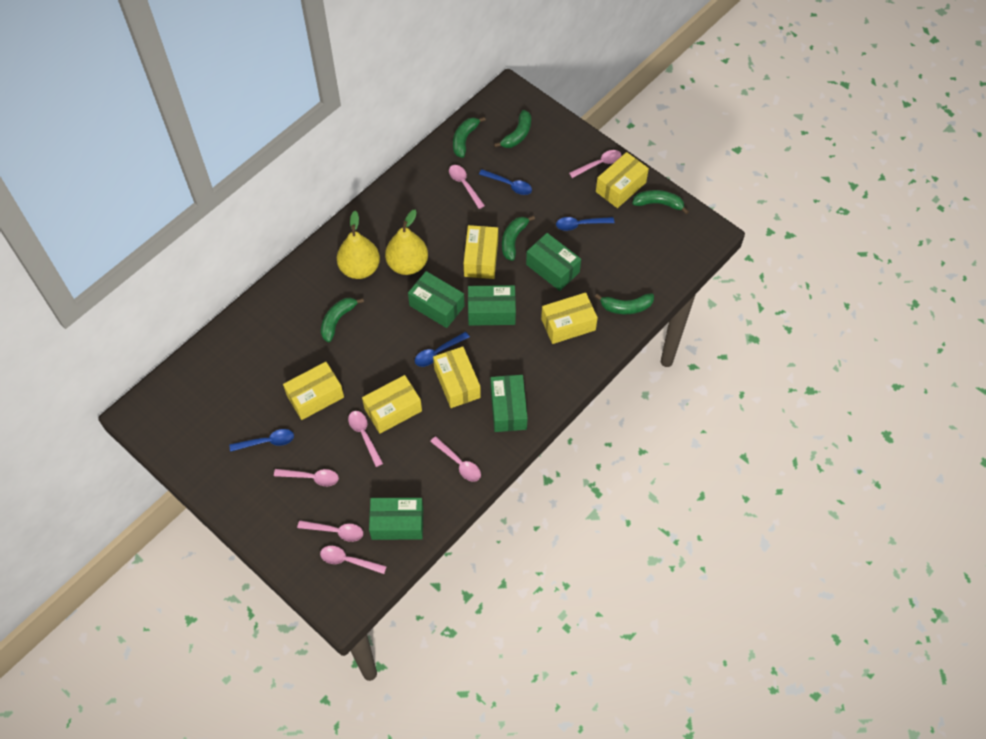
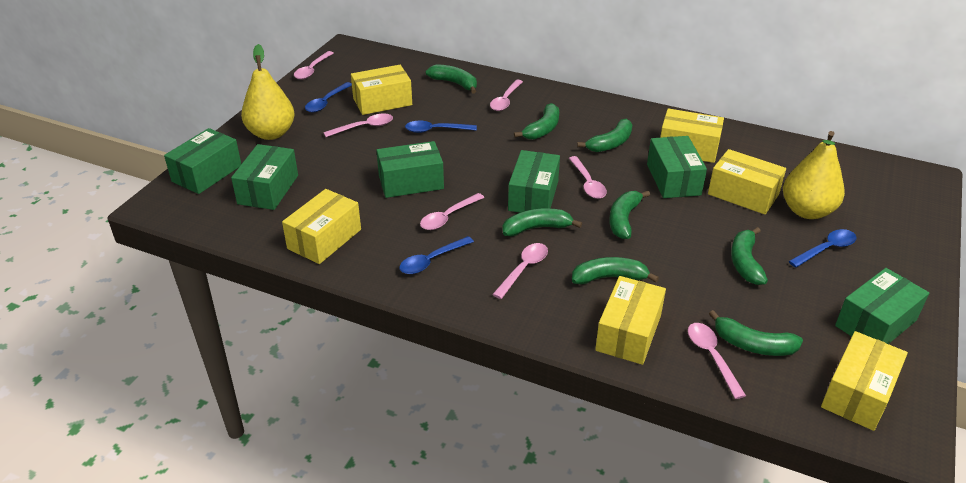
green banana: 6 -> 8
green box: 5 -> 6

